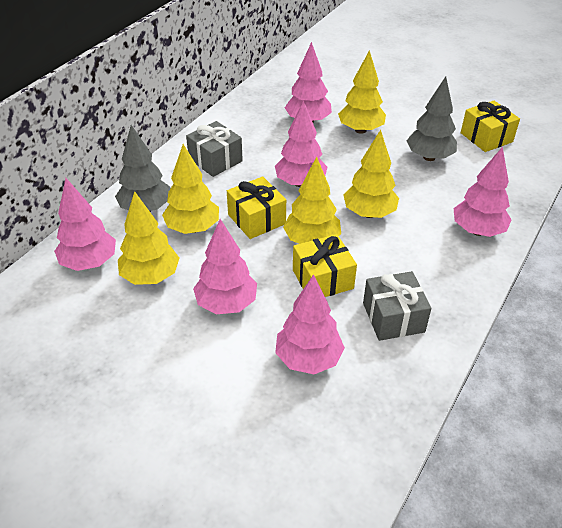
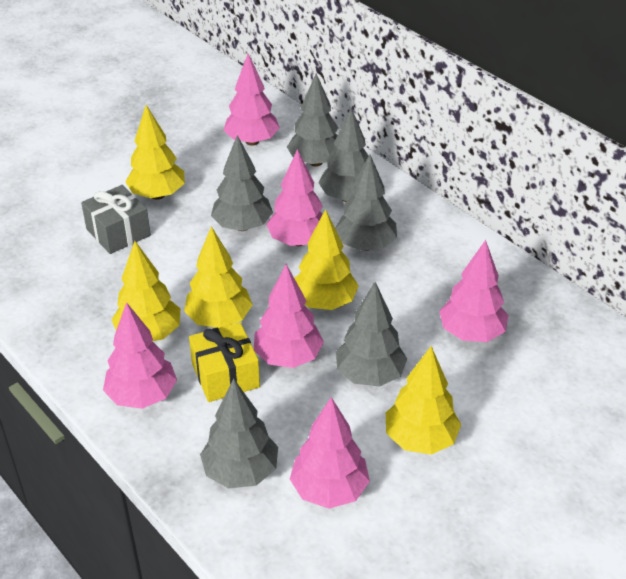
grey gift: 2 -> 1
grey tree: 2 -> 6
yellow gift: 3 -> 1

